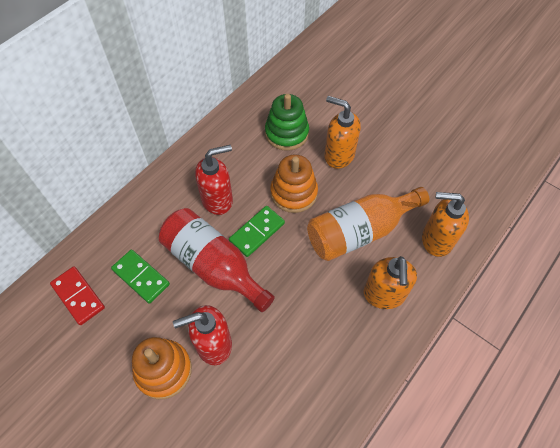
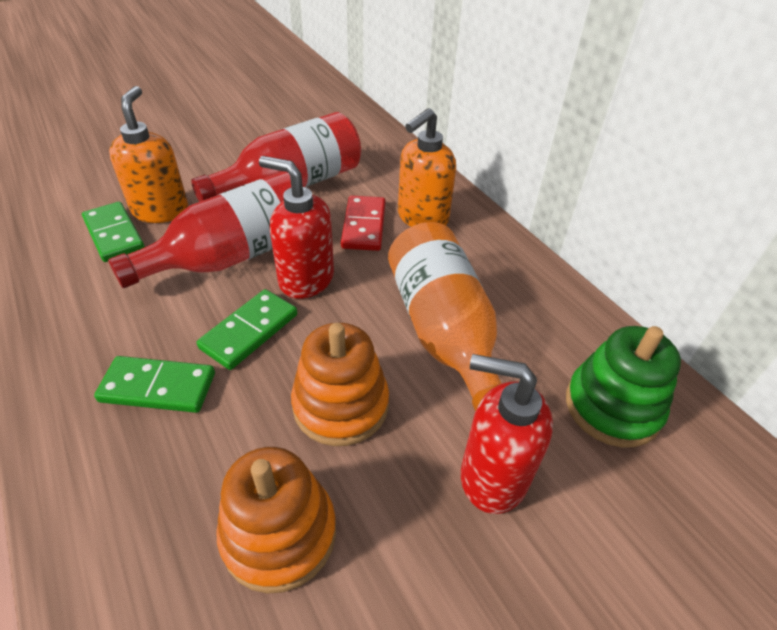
green domino: 2 -> 3
orange soap dispenser: 3 -> 2
red bottle: 1 -> 2

